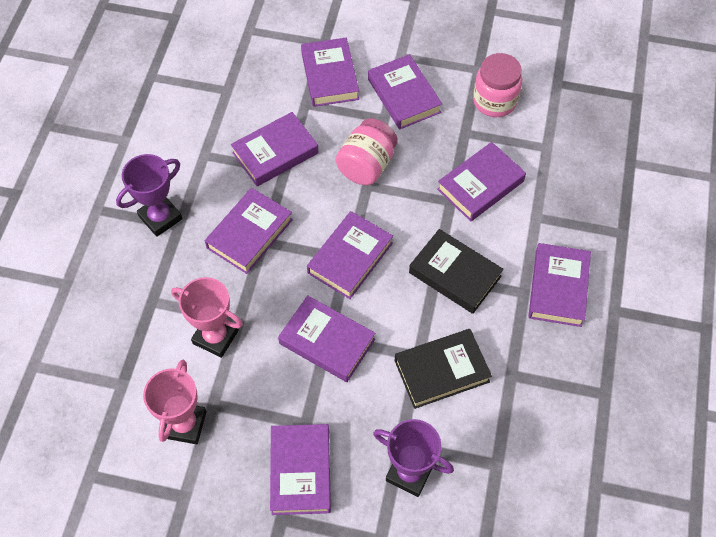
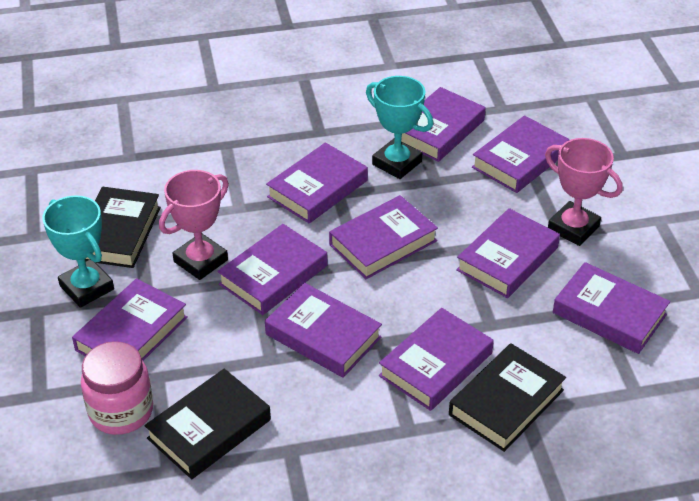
black book: 2 -> 3
pink jar: 2 -> 1
purple book: 9 -> 10
purple trophy: 2 -> 0
turquoise trophy: 0 -> 2

